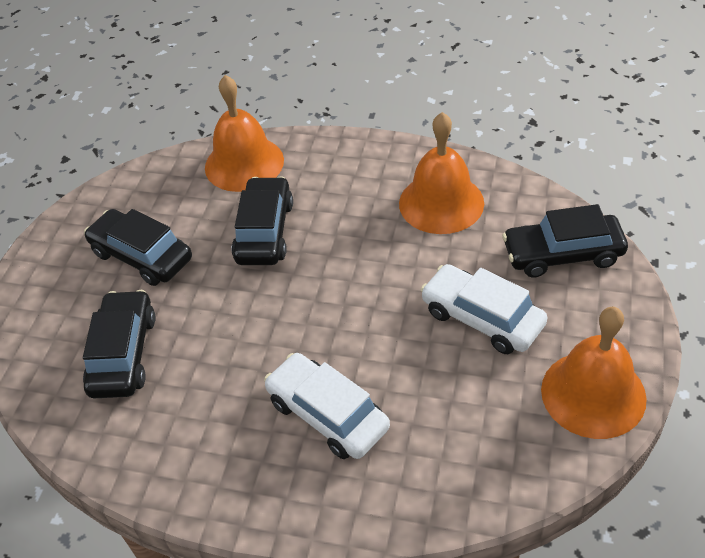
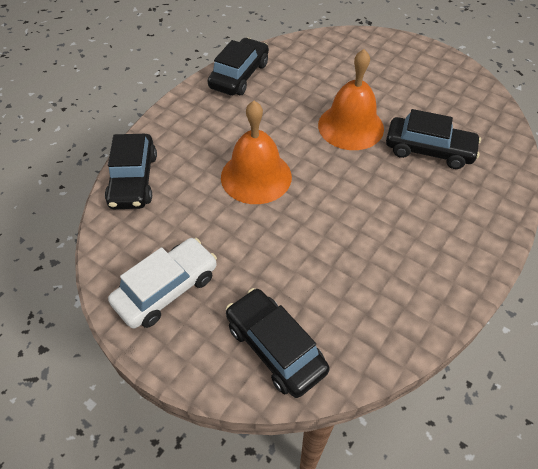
orange bell: 3 -> 2
white car: 2 -> 1

